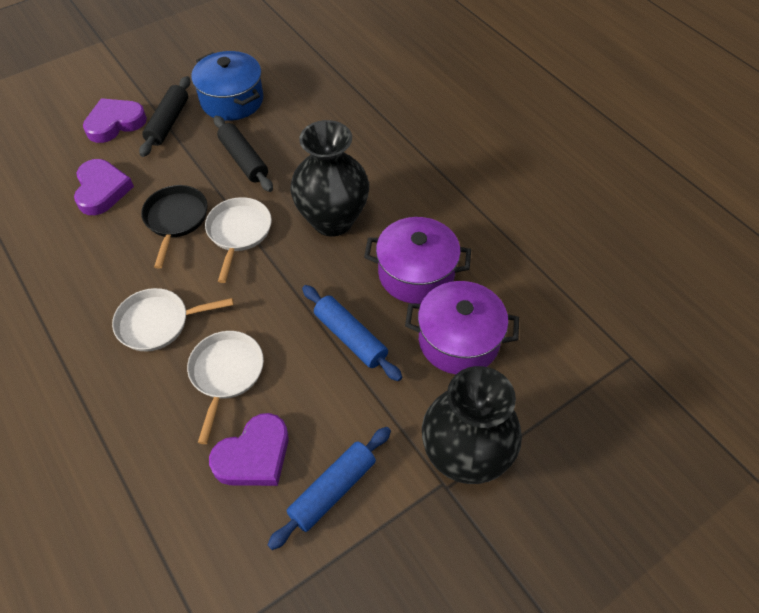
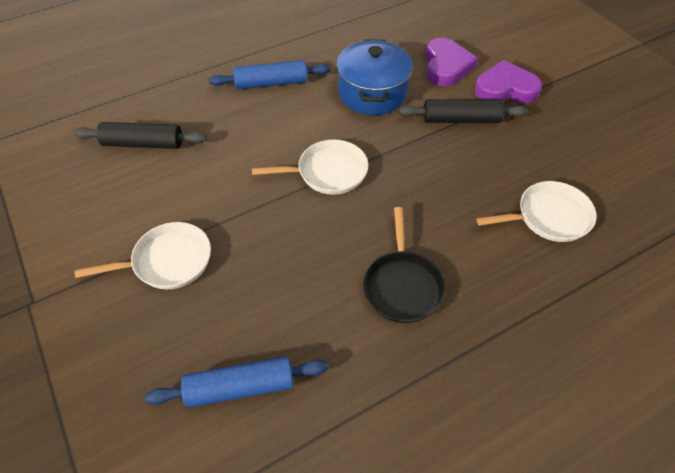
black vase: 2 -> 0
purple heart: 3 -> 2
purple pot: 2 -> 0

